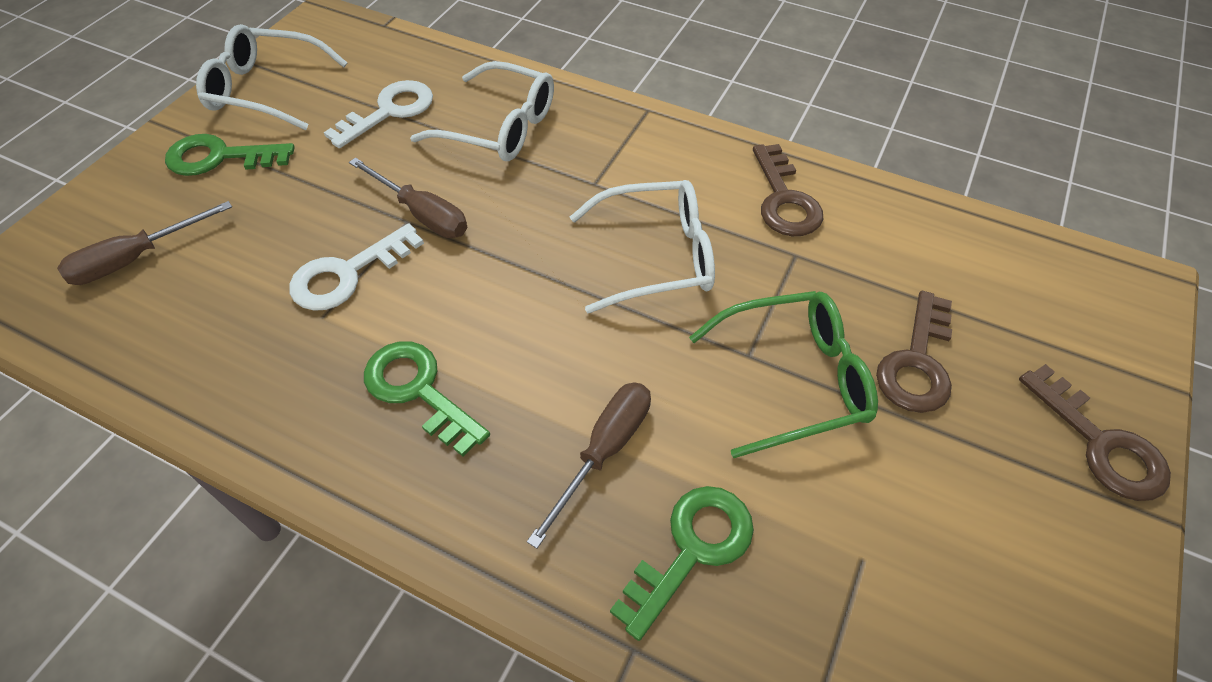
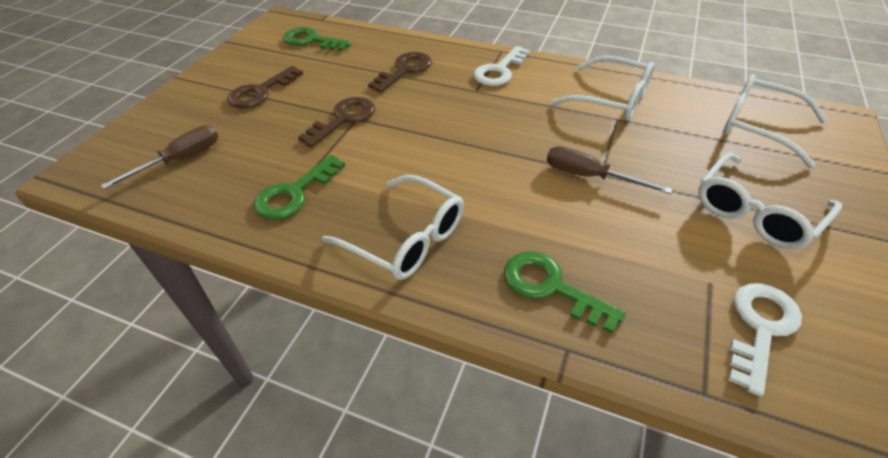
brown screwdriver: 3 -> 2
green glasses: 1 -> 0
white glasses: 3 -> 4

